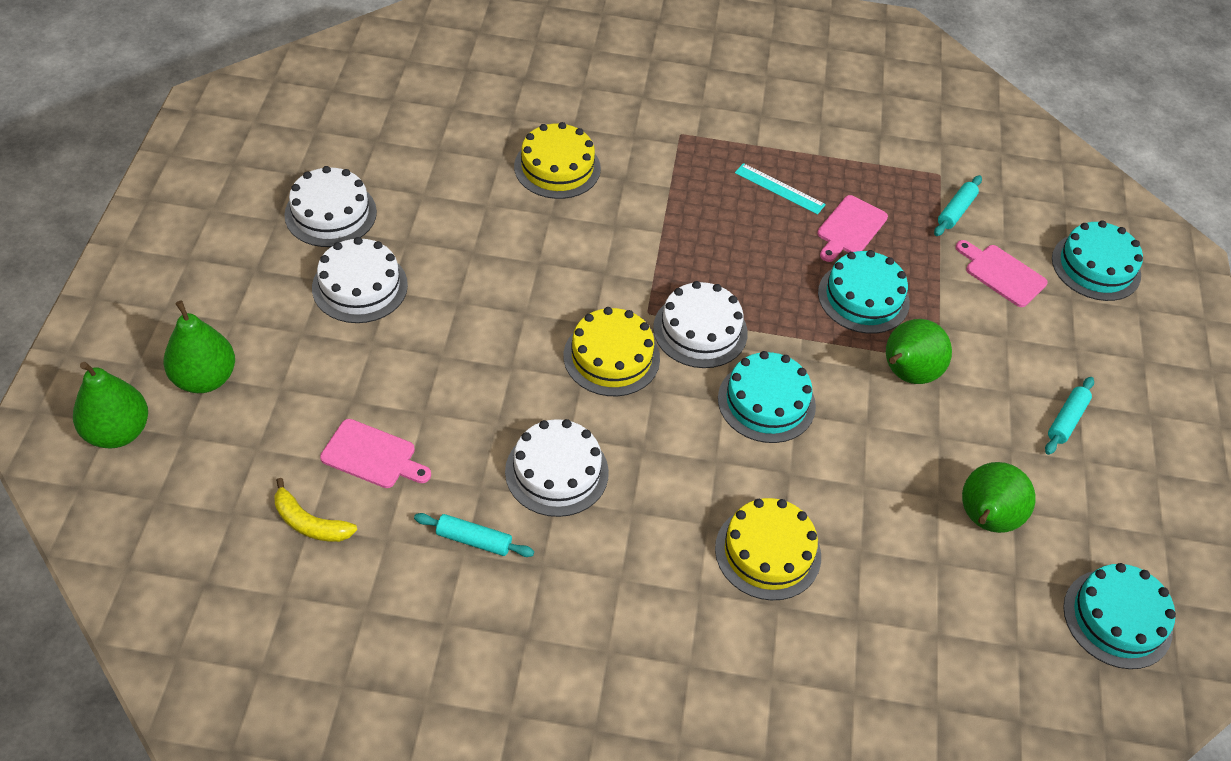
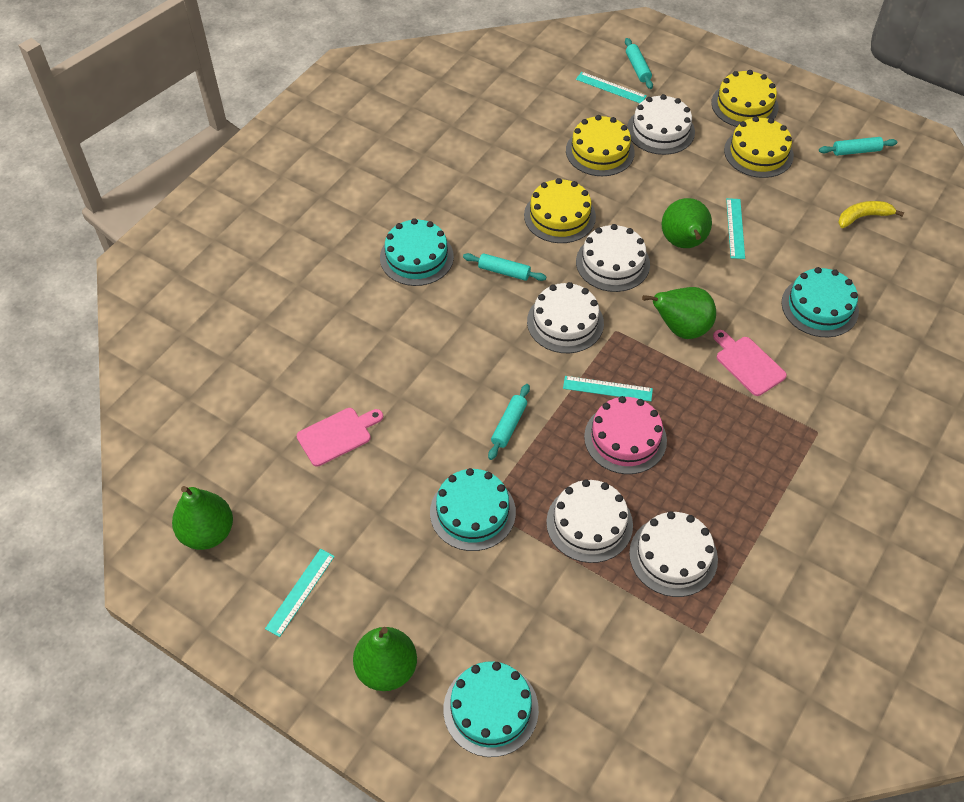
pink cake: 0 -> 1
pink cutting board: 3 -> 2
turquoise rolling pin: 3 -> 4
turquoise ruler: 1 -> 4
white cake: 4 -> 5
yellow cake: 3 -> 4

